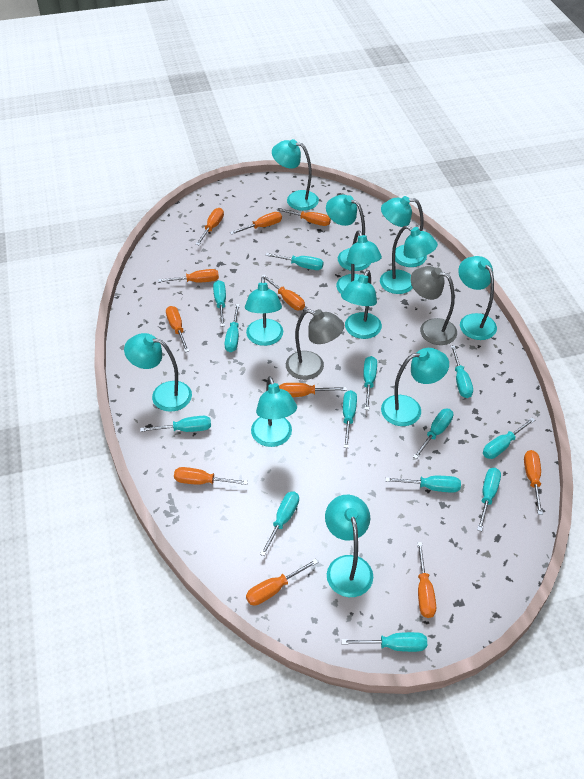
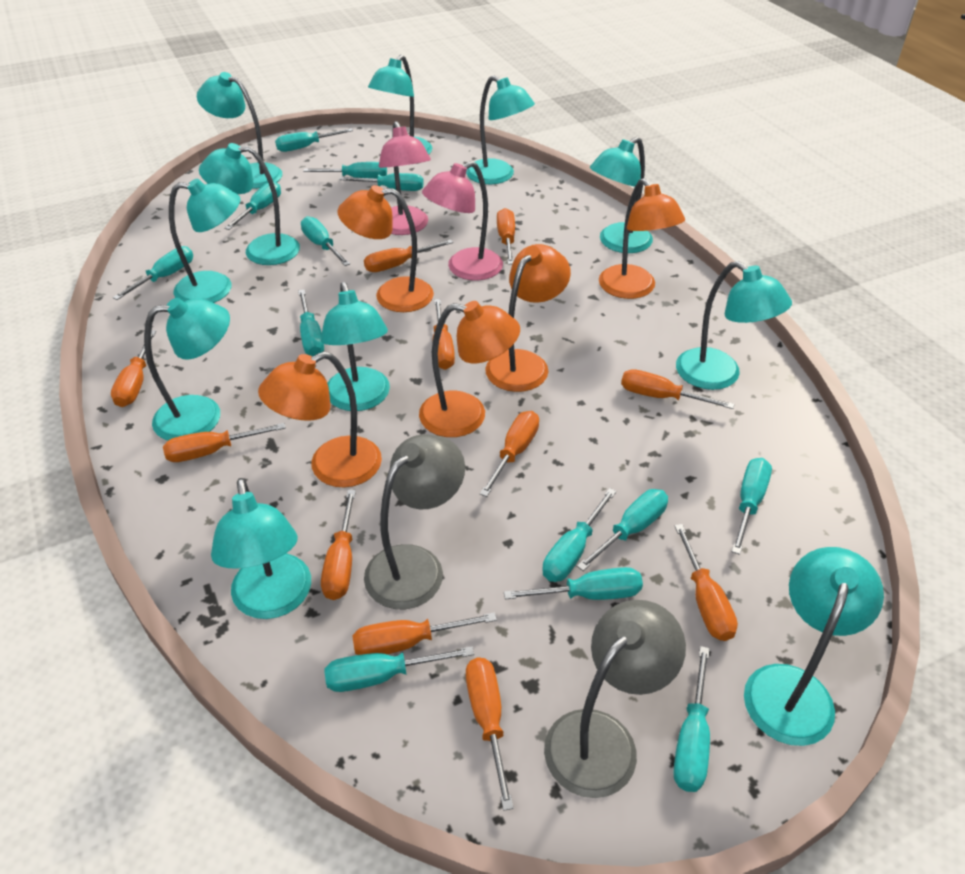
orange lamp: 0 -> 5
pink lamp: 0 -> 2
turquoise lamp: 12 -> 11

